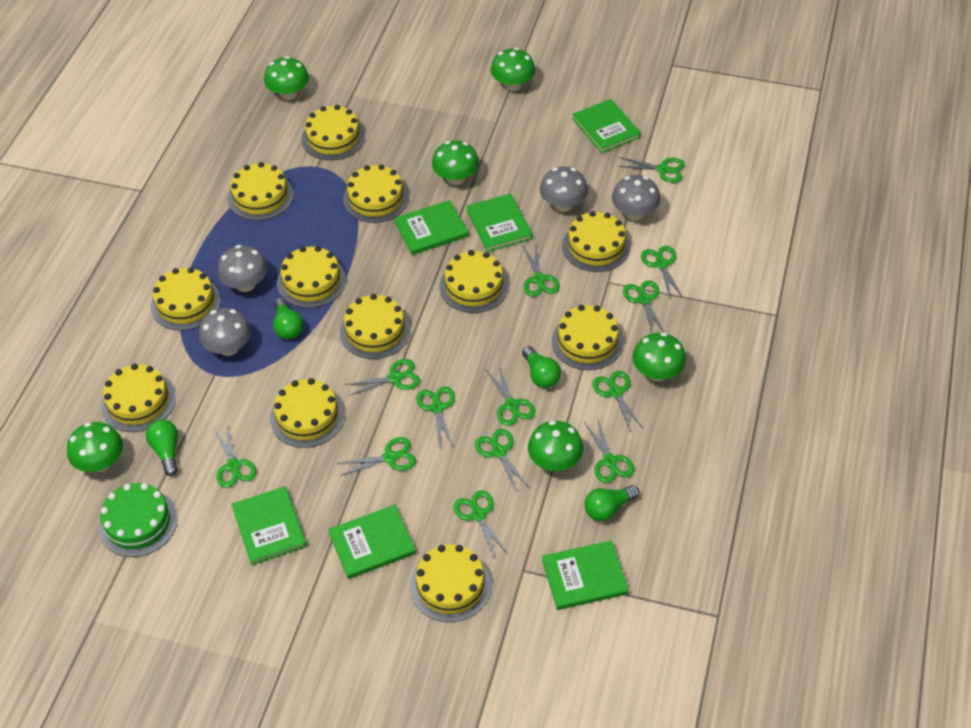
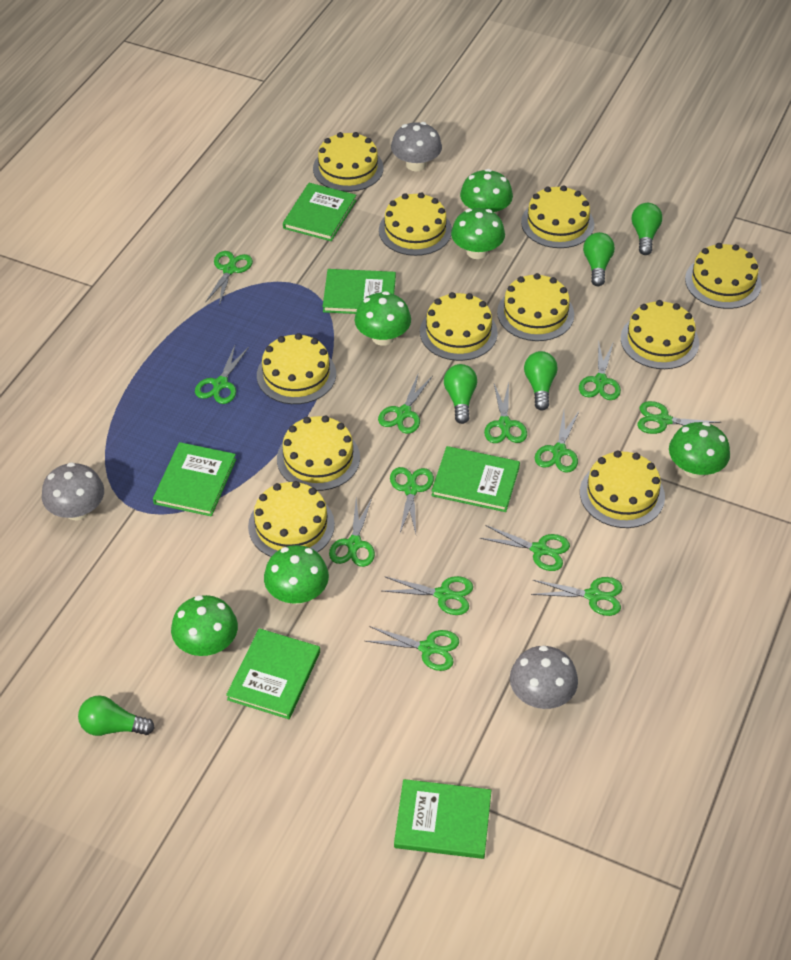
green cake: 1 -> 0
green light bulb: 4 -> 5
grey mushroom: 4 -> 3
yellow cake: 12 -> 11

